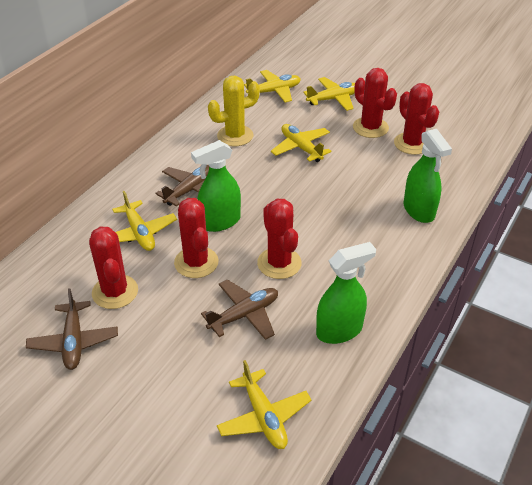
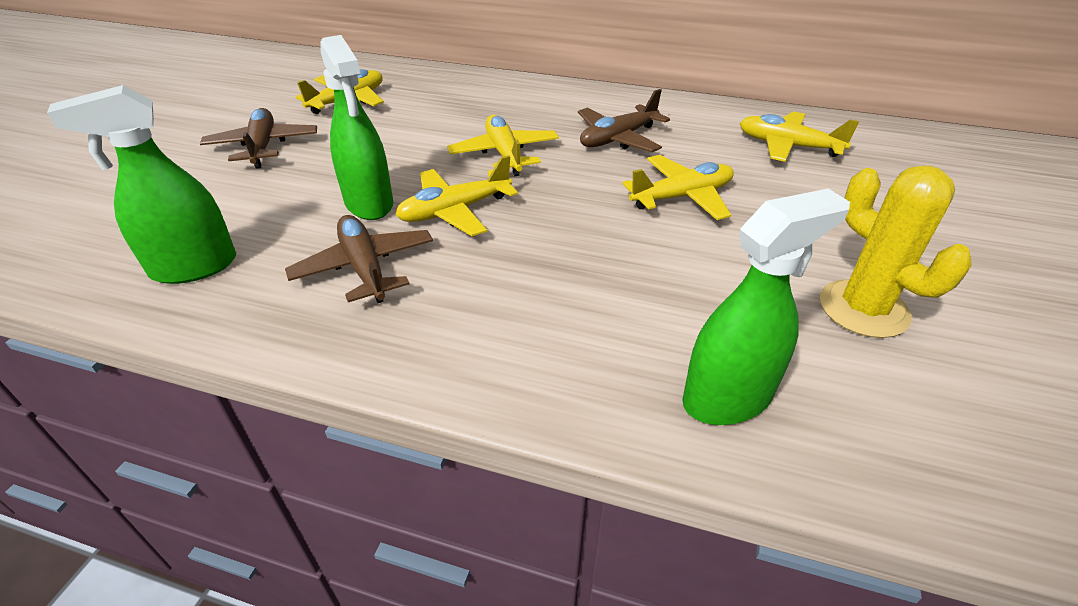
red cactus: 5 -> 0

